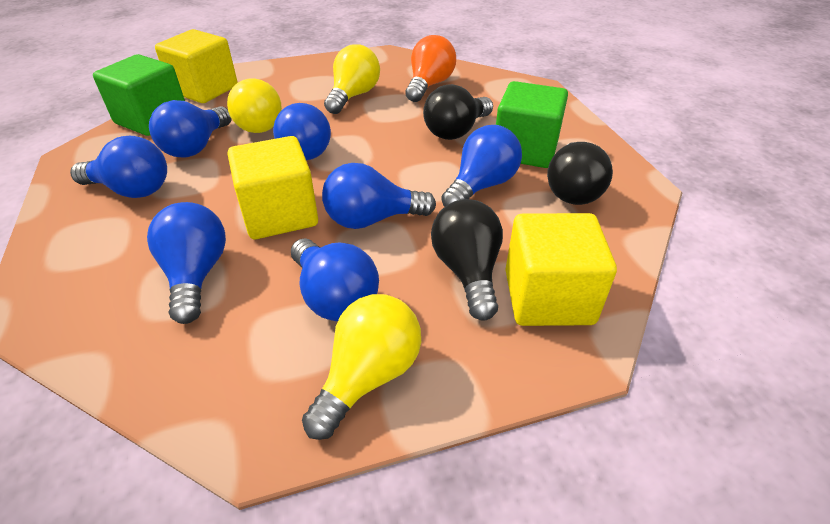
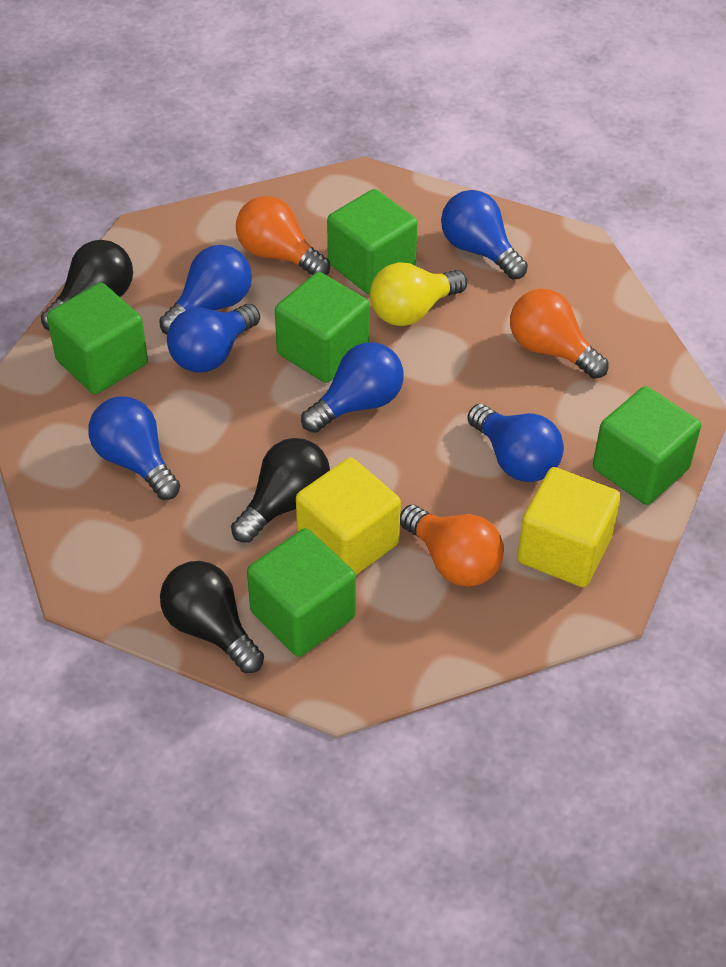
blue light bulb: 7 -> 6
green cube: 2 -> 5
orange light bulb: 1 -> 3
yellow cube: 3 -> 2
yellow light bulb: 3 -> 1

